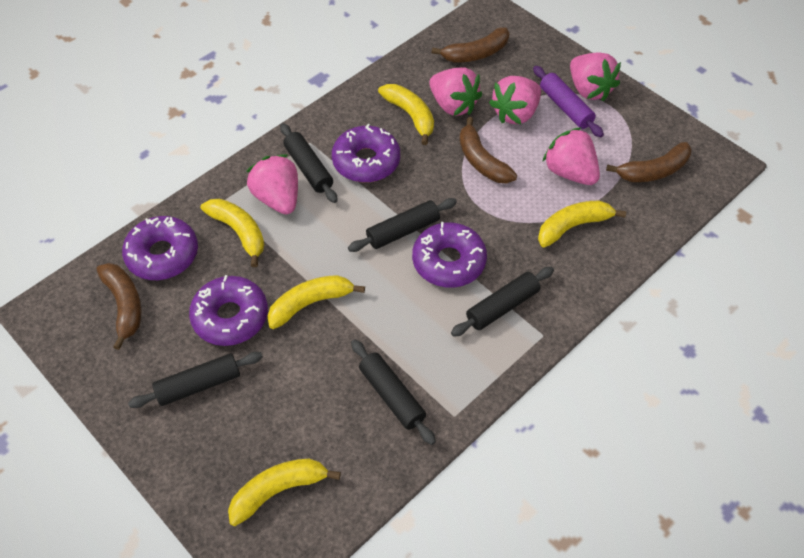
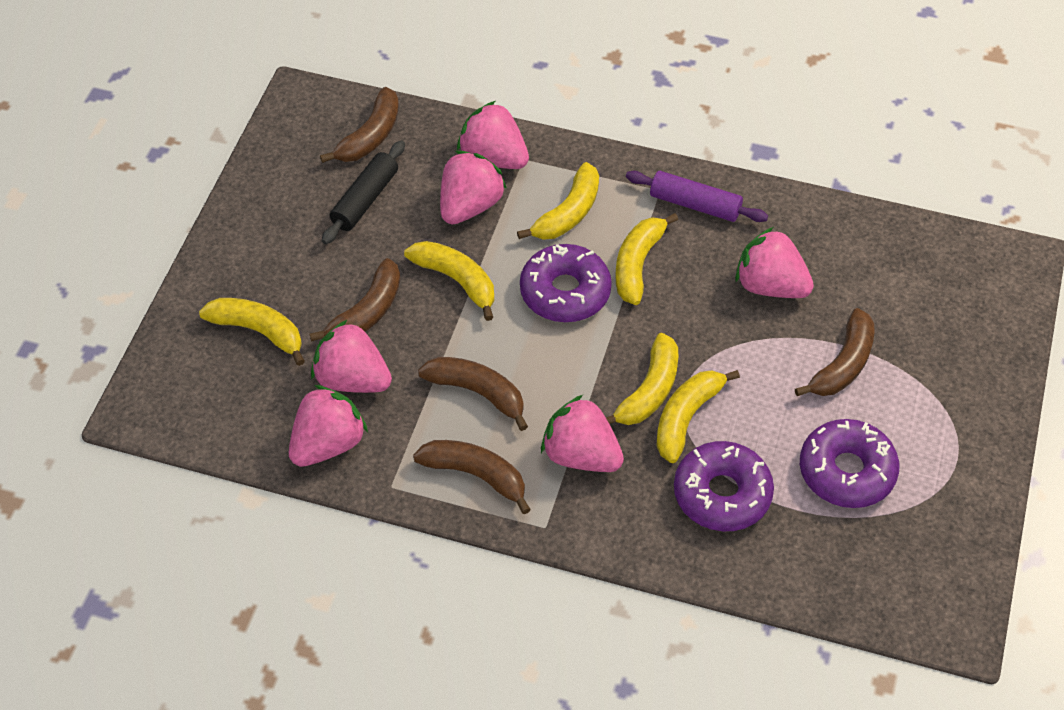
black rolling pin: 5 -> 1
brown banana: 4 -> 5
pink strawberry: 5 -> 6
purple donut: 4 -> 3
yellow banana: 5 -> 6

